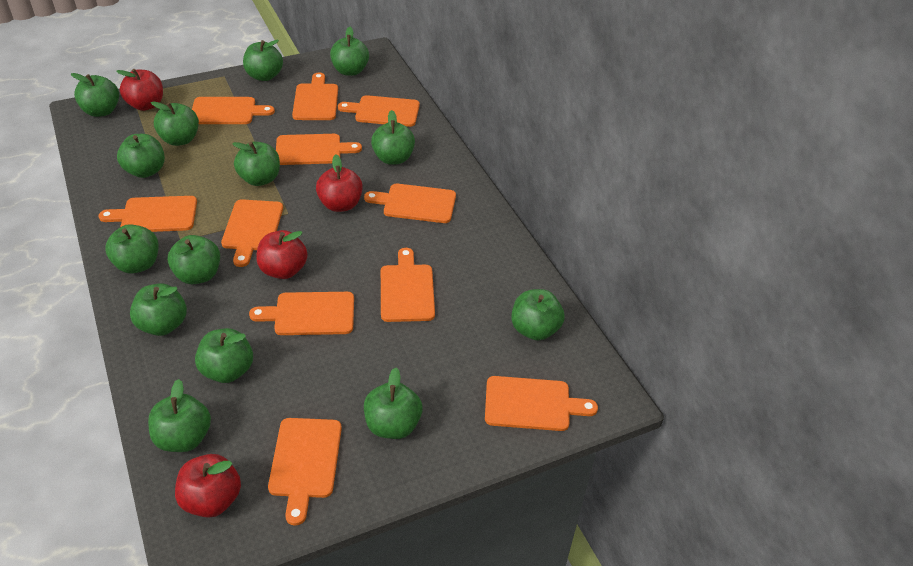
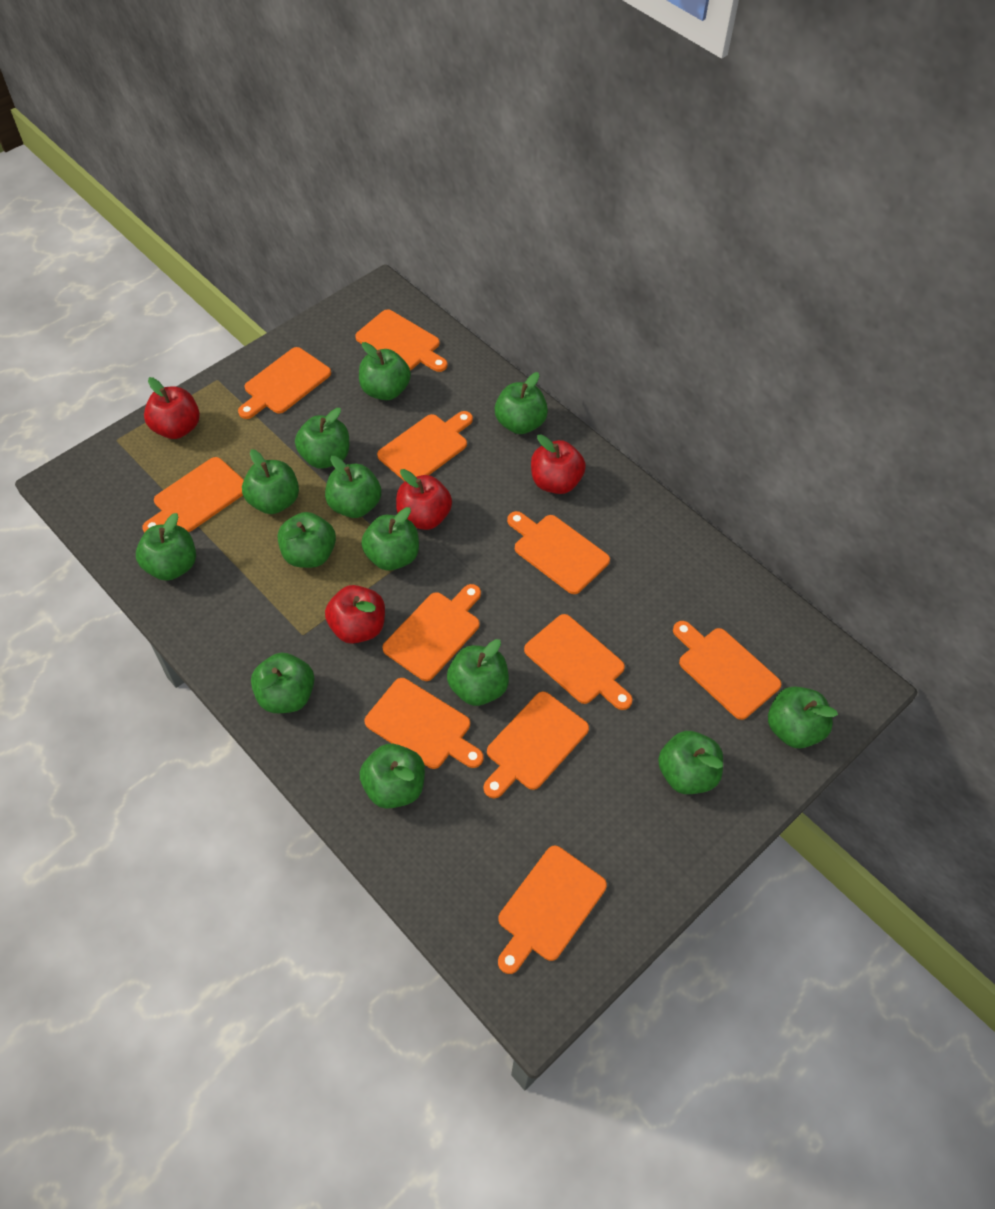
green apple: 14 -> 13

